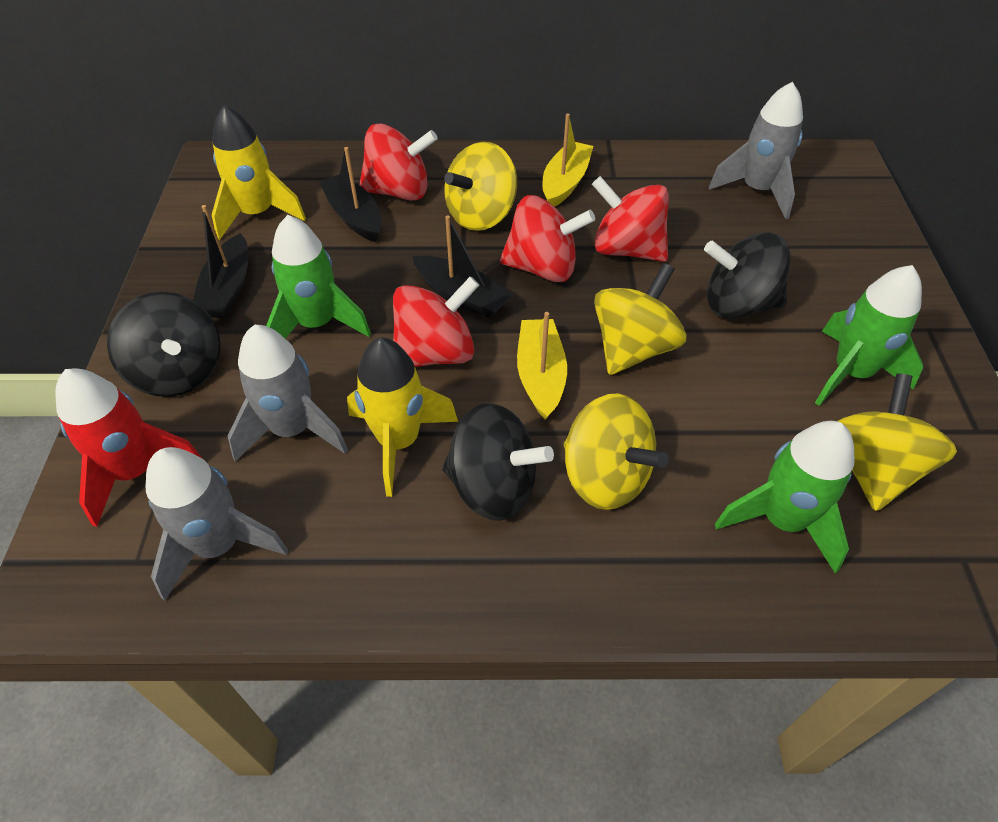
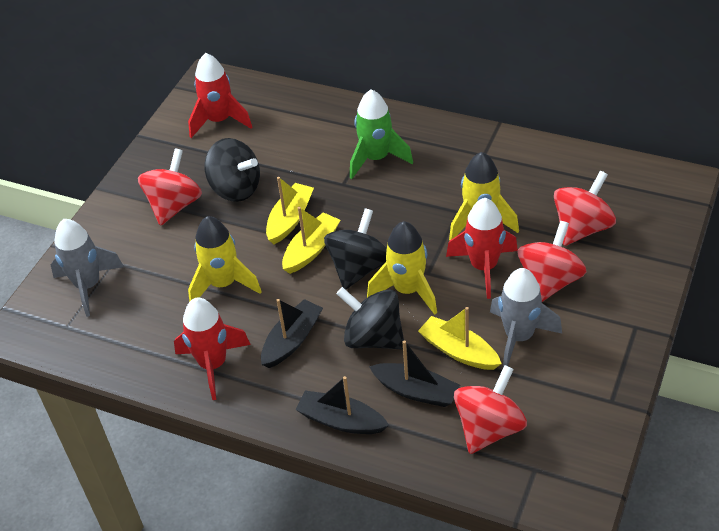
green rocket: 3 -> 1
grey rocket: 3 -> 2
red rocket: 1 -> 3
yellow boat: 2 -> 3
yellow rocket: 2 -> 3
yellow spinning top: 4 -> 0

